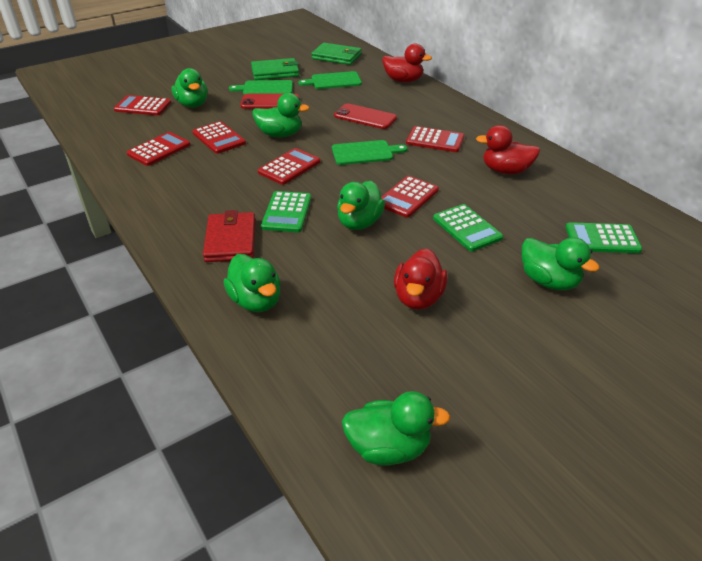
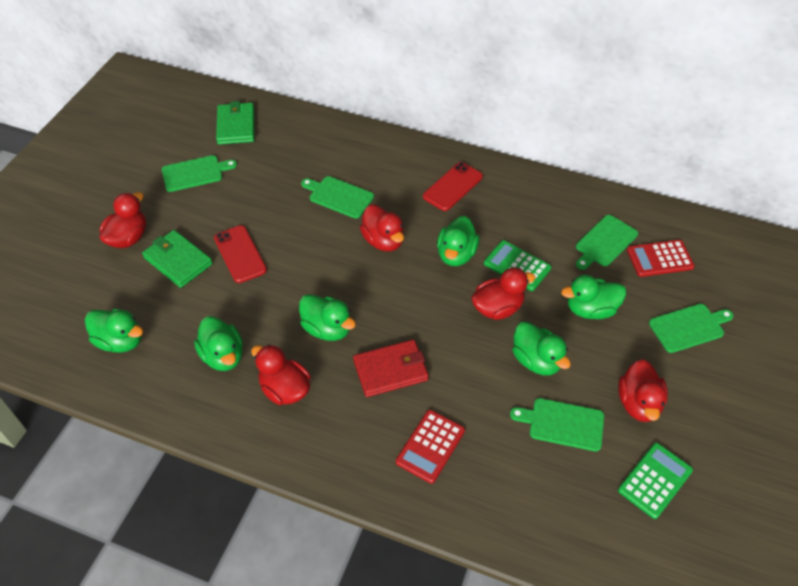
green calculator: 3 -> 2
green cutting board: 3 -> 5
red calculator: 6 -> 2
red duck: 3 -> 5

